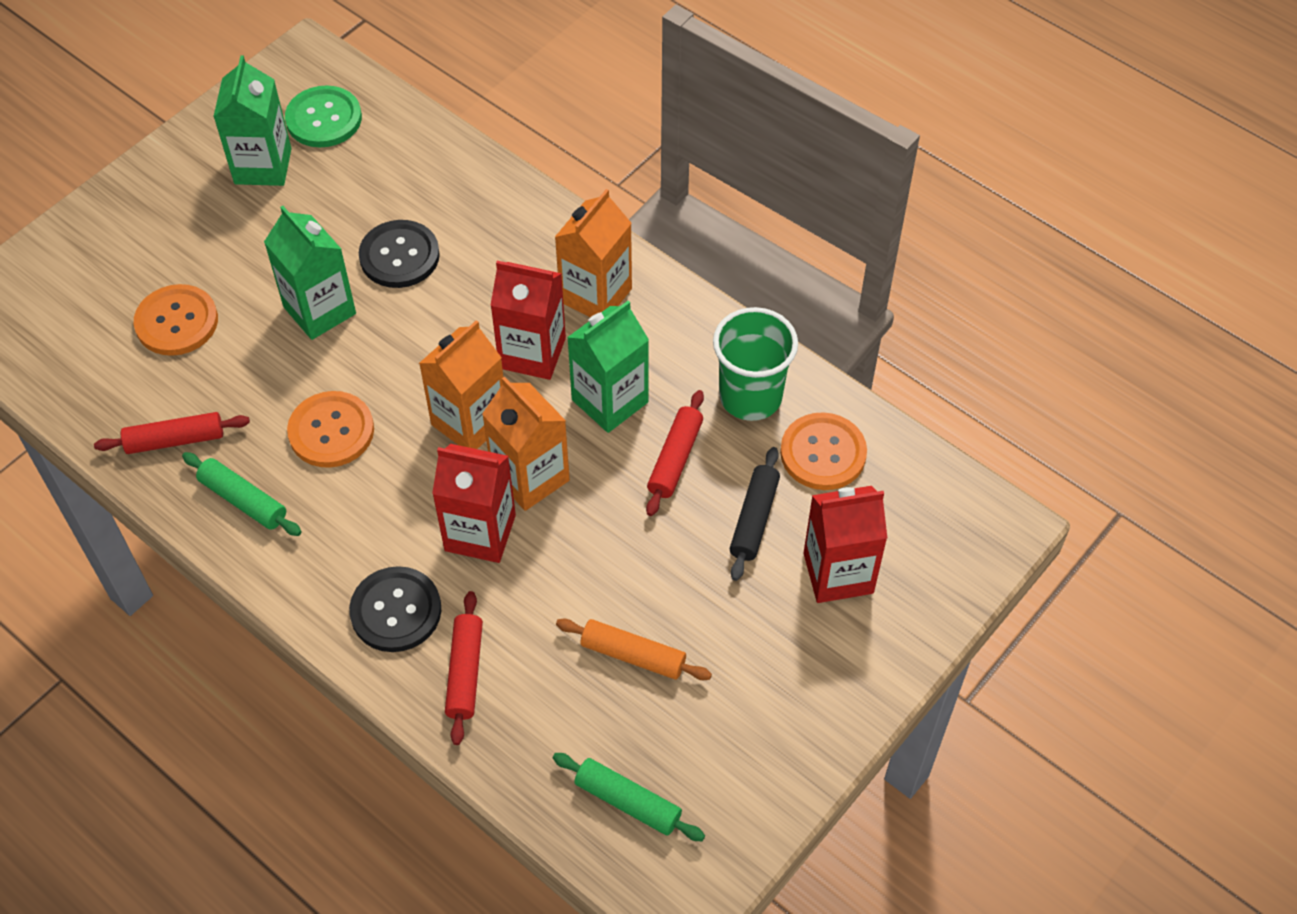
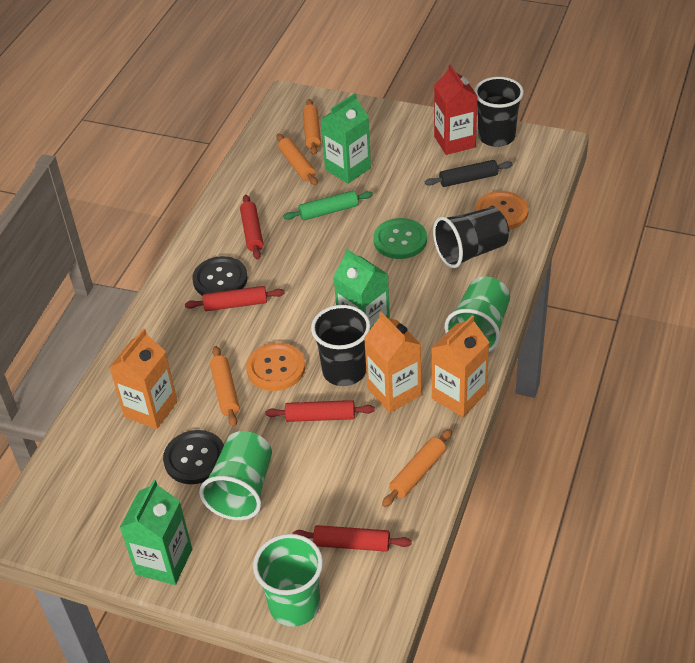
black cup: 0 -> 3
green cup: 1 -> 3
green rolling pin: 2 -> 1
orange button: 3 -> 2
orange rolling pin: 1 -> 4
red carton: 3 -> 1
red rolling pin: 3 -> 4

